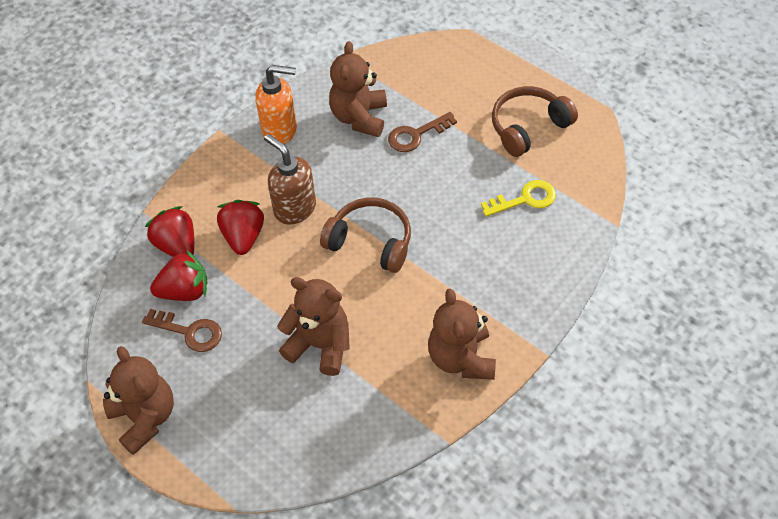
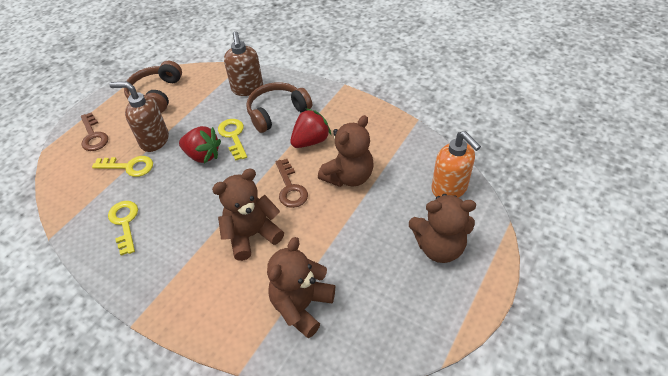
brown soap dispenser: 1 -> 2
red strawberry: 3 -> 2
yellow key: 1 -> 3

